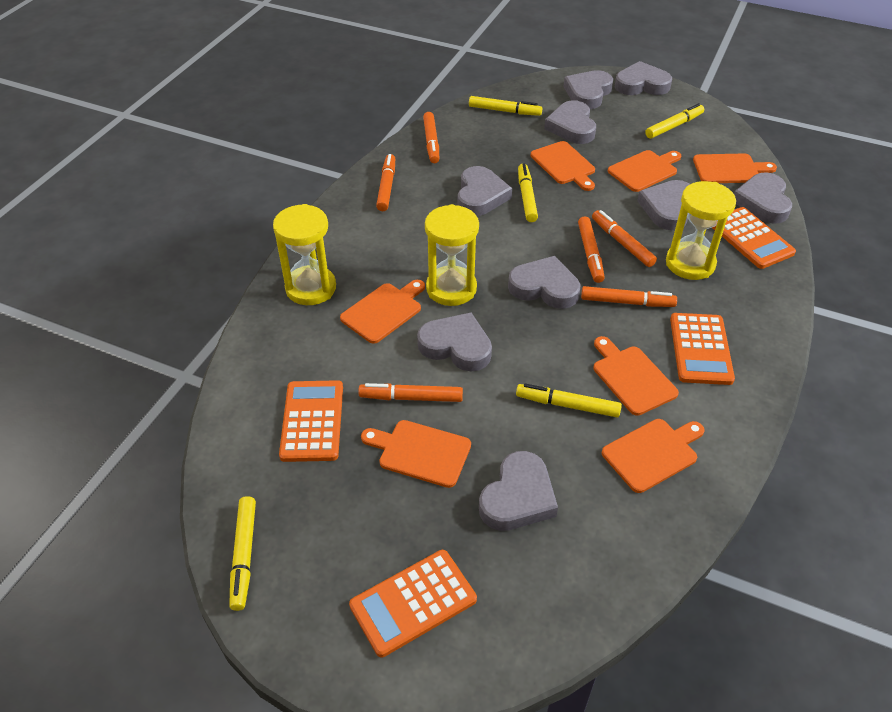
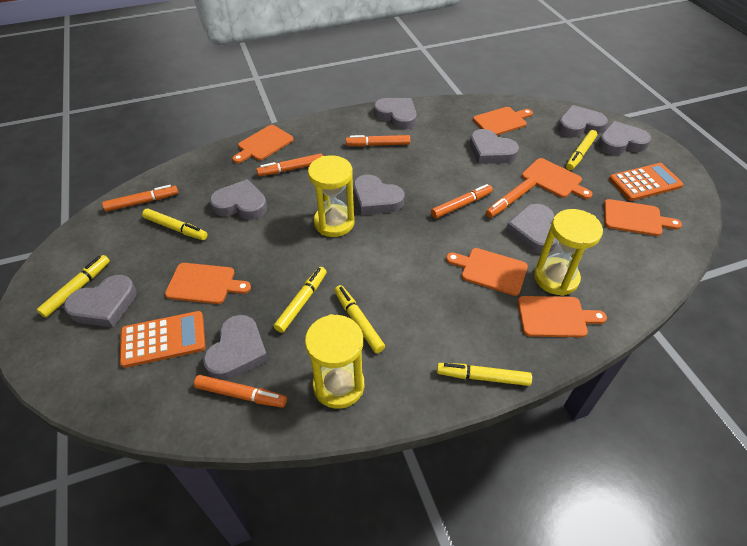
orange calculator: 4 -> 2
yellow marker: 5 -> 6

